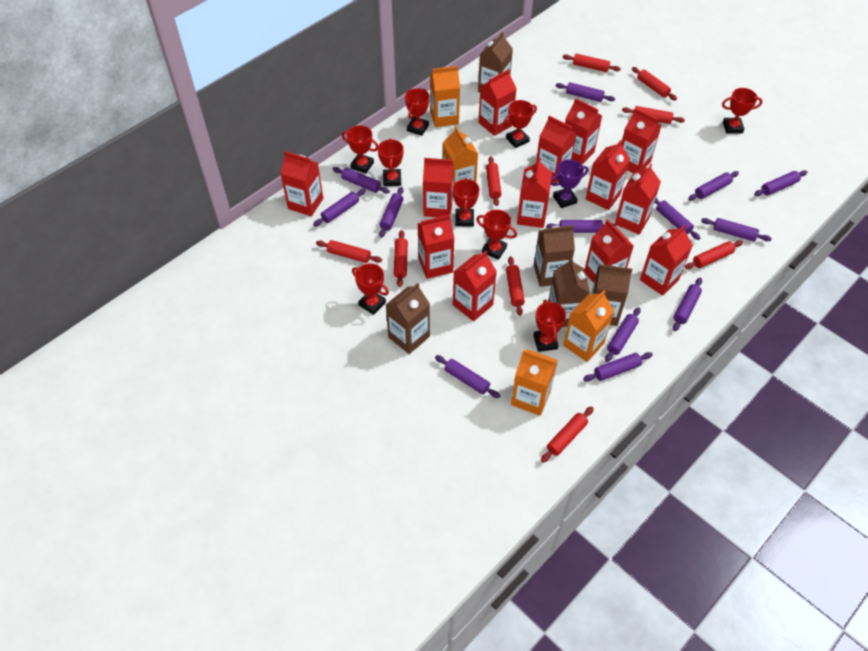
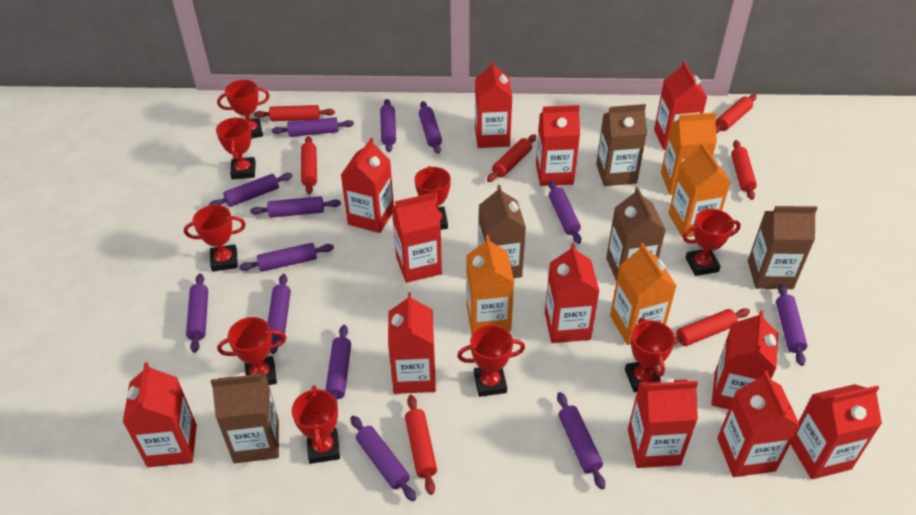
purple trophy: 1 -> 0
red carton: 13 -> 12
red rolling pin: 9 -> 7

